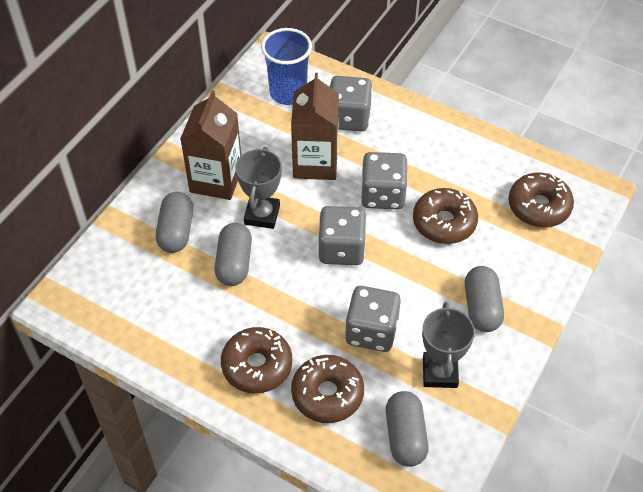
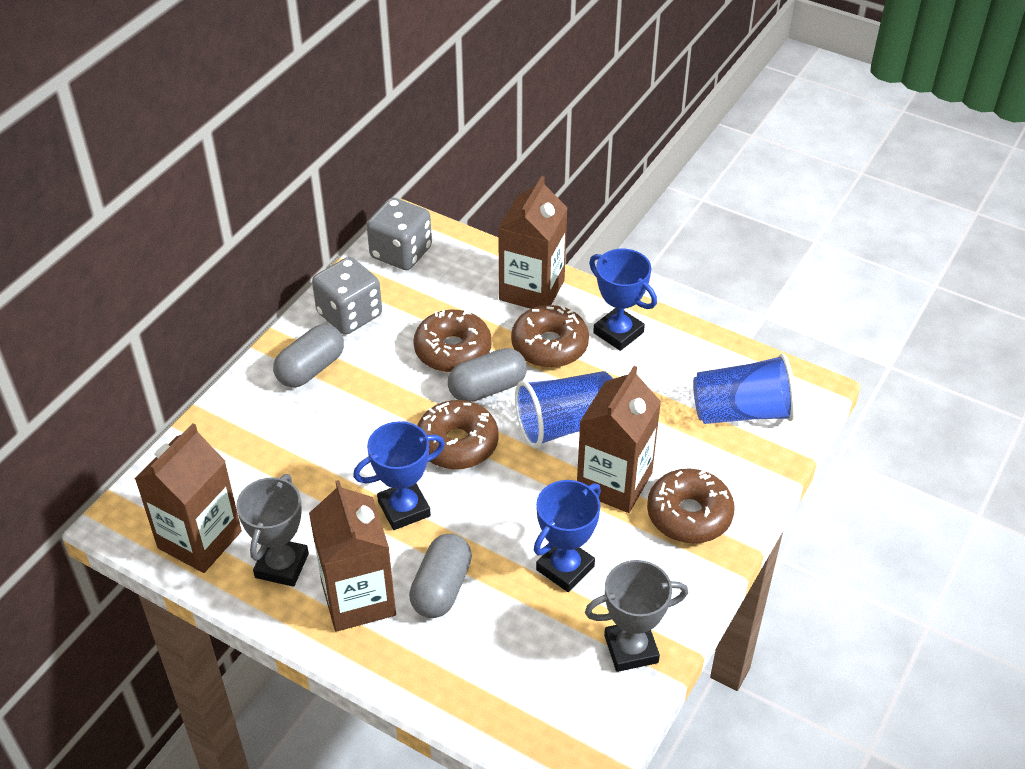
blue cup: 1 -> 2
blue trophy: 0 -> 3
brown carton: 2 -> 4
grey capsule: 4 -> 3
grey dice: 4 -> 2

